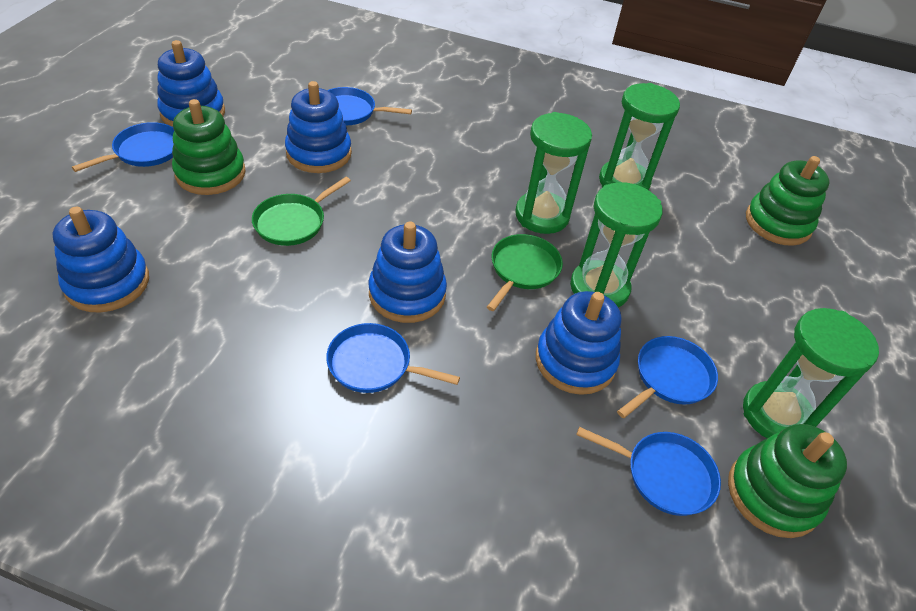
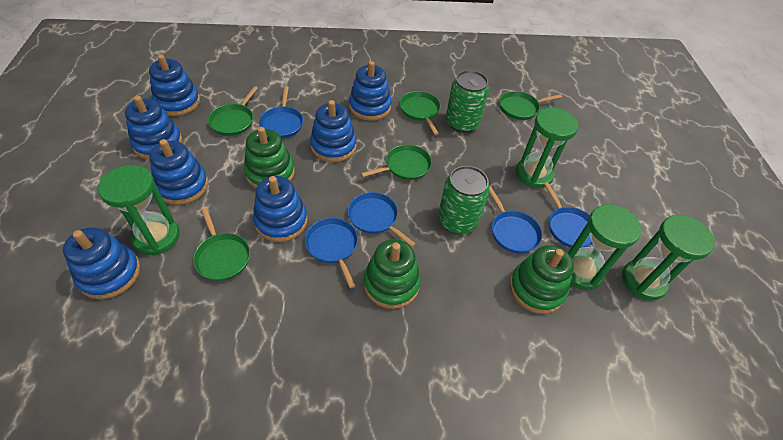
blue stacking toy: 5 -> 7
green can: 0 -> 2
green pan: 2 -> 5

